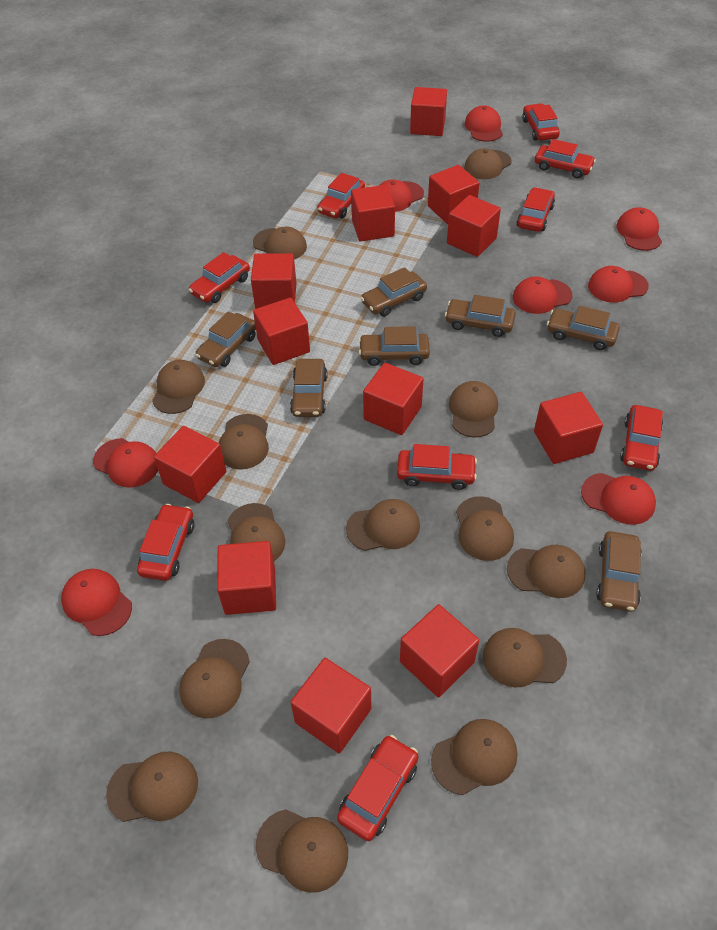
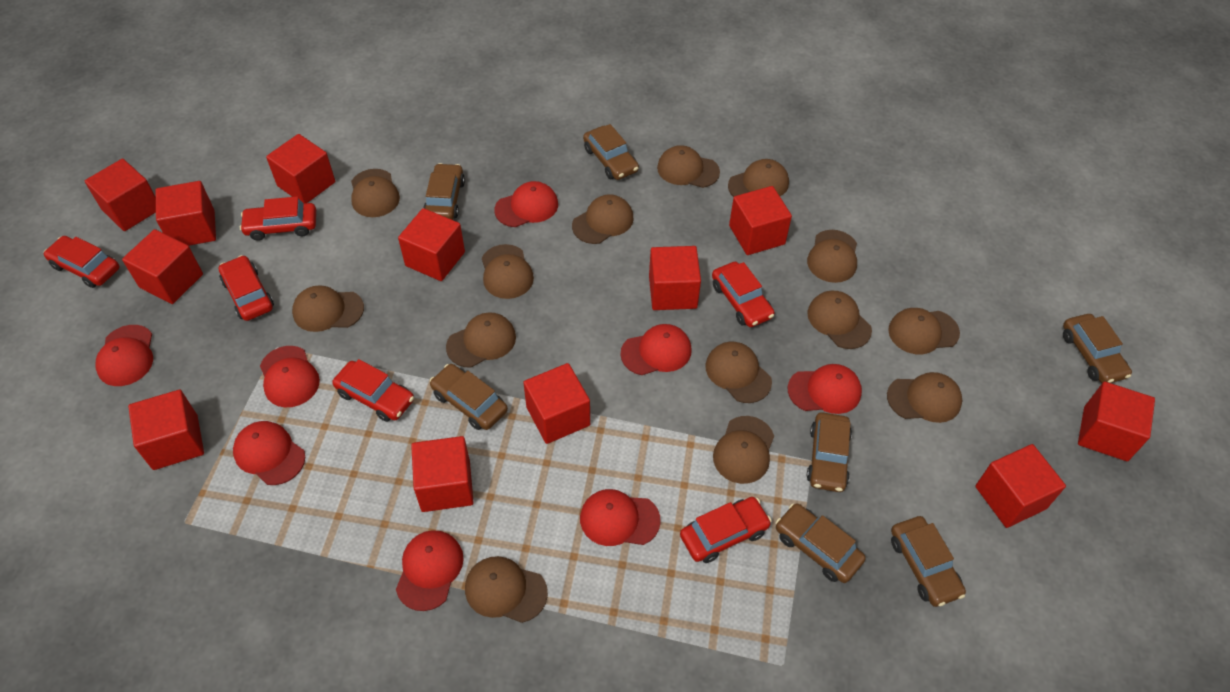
red car: 9 -> 6

